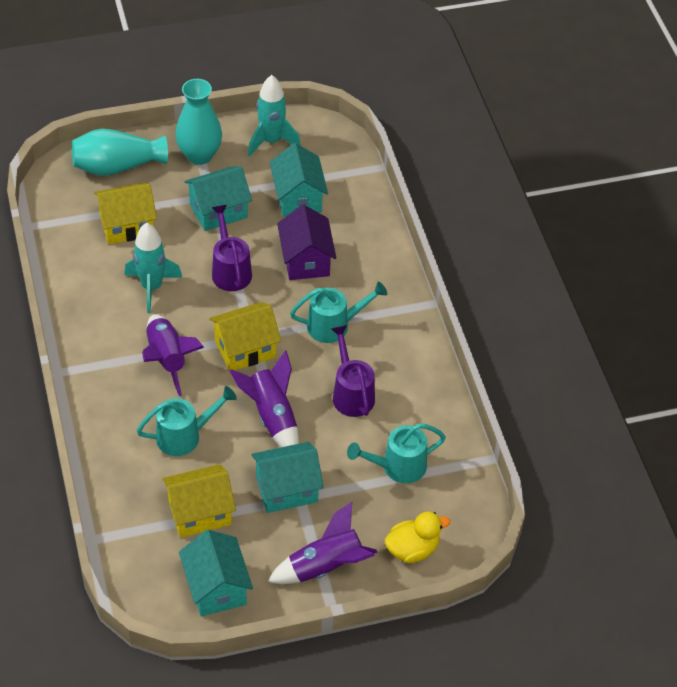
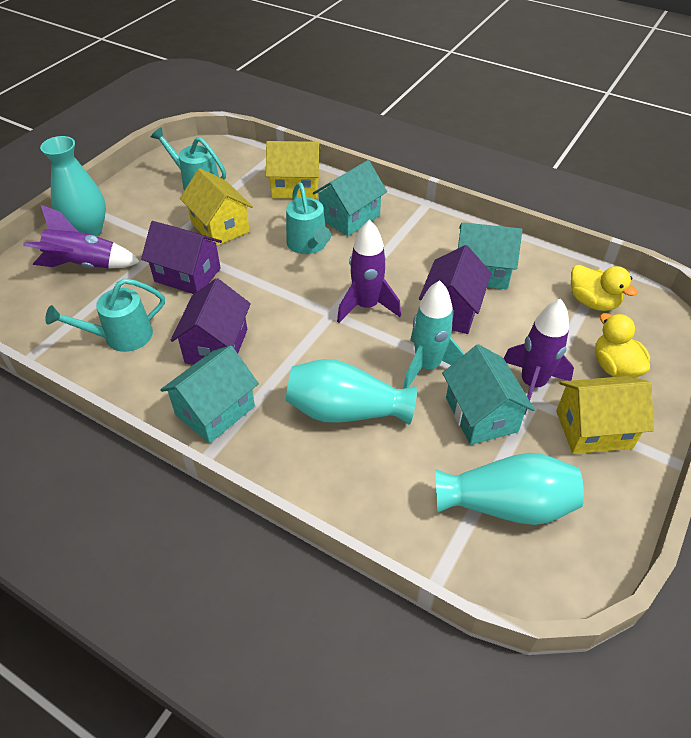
purple house: 1 -> 3
purple watering can: 2 -> 0
turquoise rocket: 2 -> 1
turquoise vase: 2 -> 3
yellow duck: 1 -> 2

